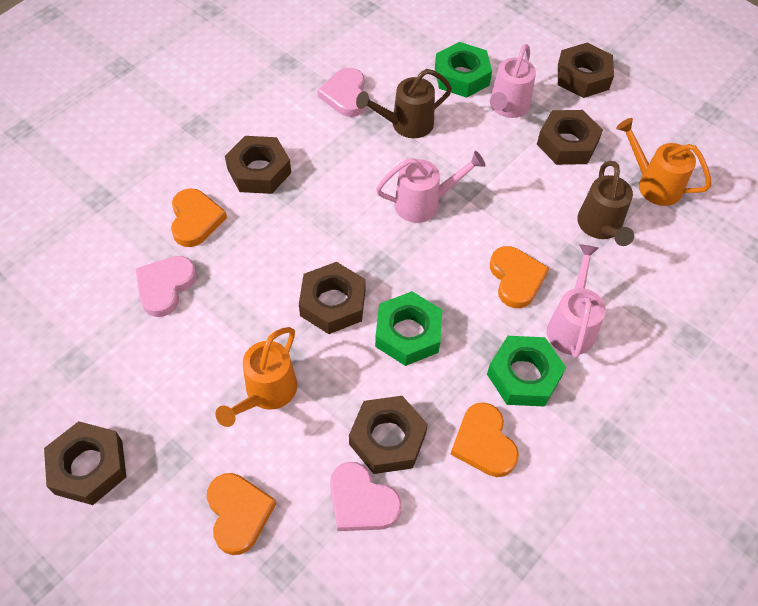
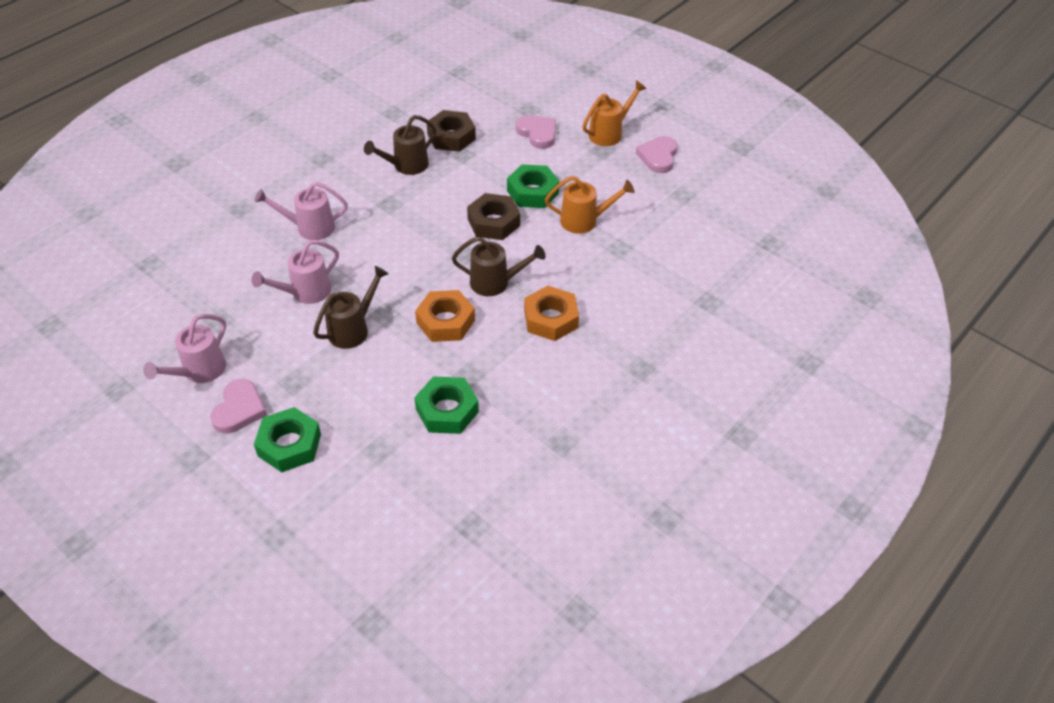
brown nut: 6 -> 2
brown watering can: 2 -> 3
orange heart: 4 -> 0
orange nut: 0 -> 2

